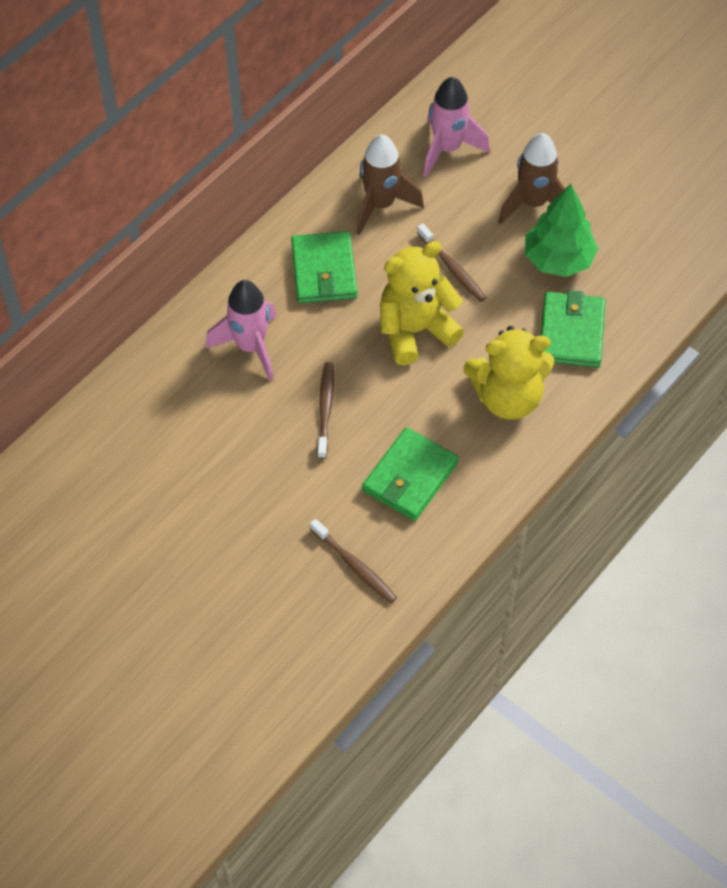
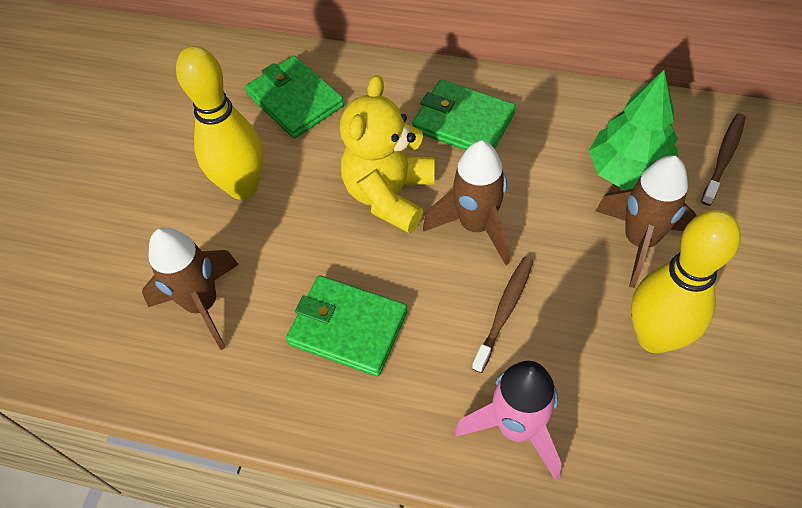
brown rocket: 2 -> 3
brown toothbrush: 3 -> 2
pink rocket: 2 -> 1
yellow bowling pin: 0 -> 2
yellow teddy bear: 2 -> 1

